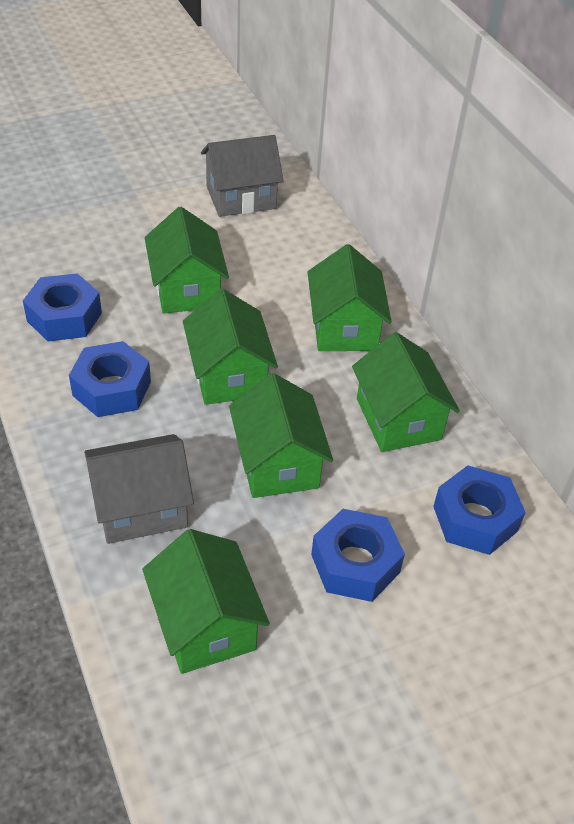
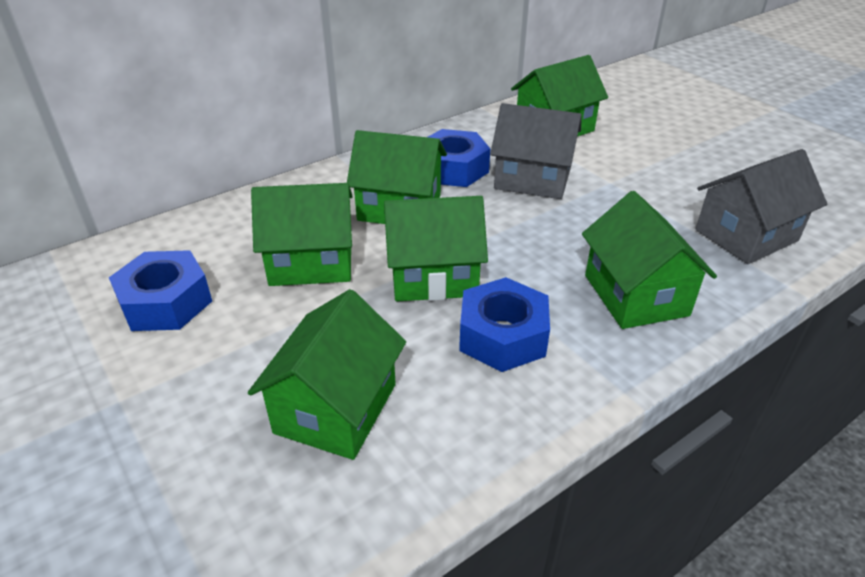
blue nut: 4 -> 3

